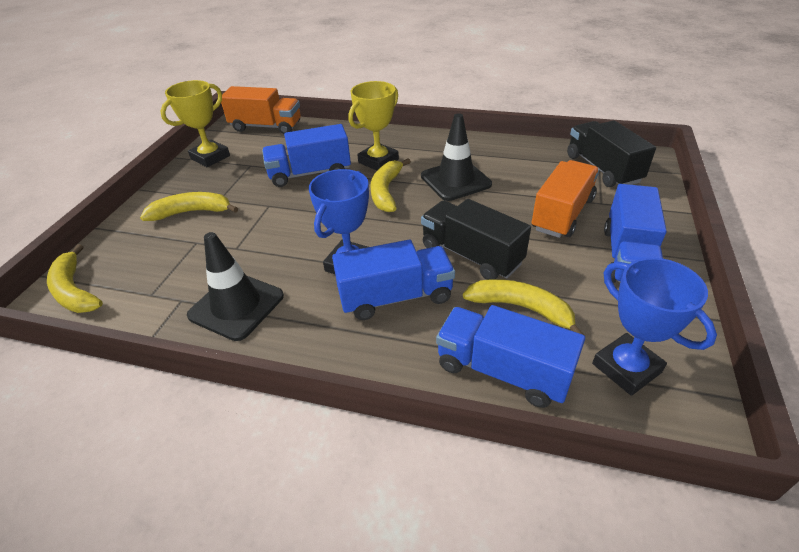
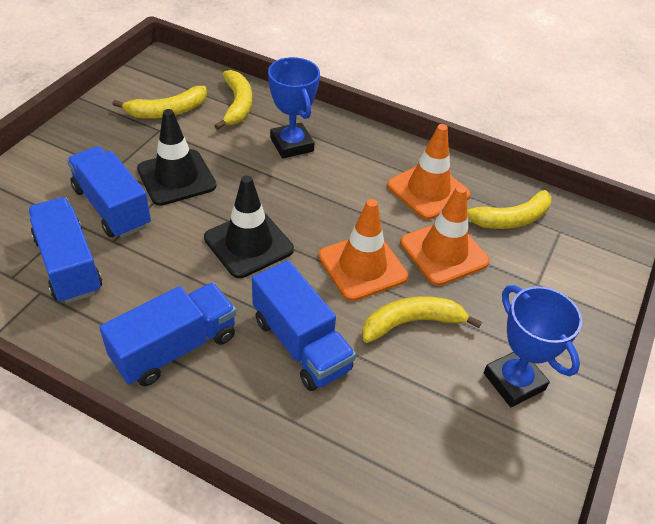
black truck: 2 -> 0
orange traffic cone: 0 -> 3
orange truck: 2 -> 0
yellow trophy: 2 -> 0

